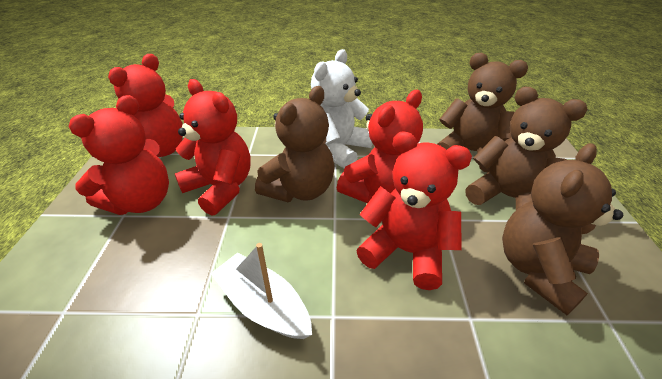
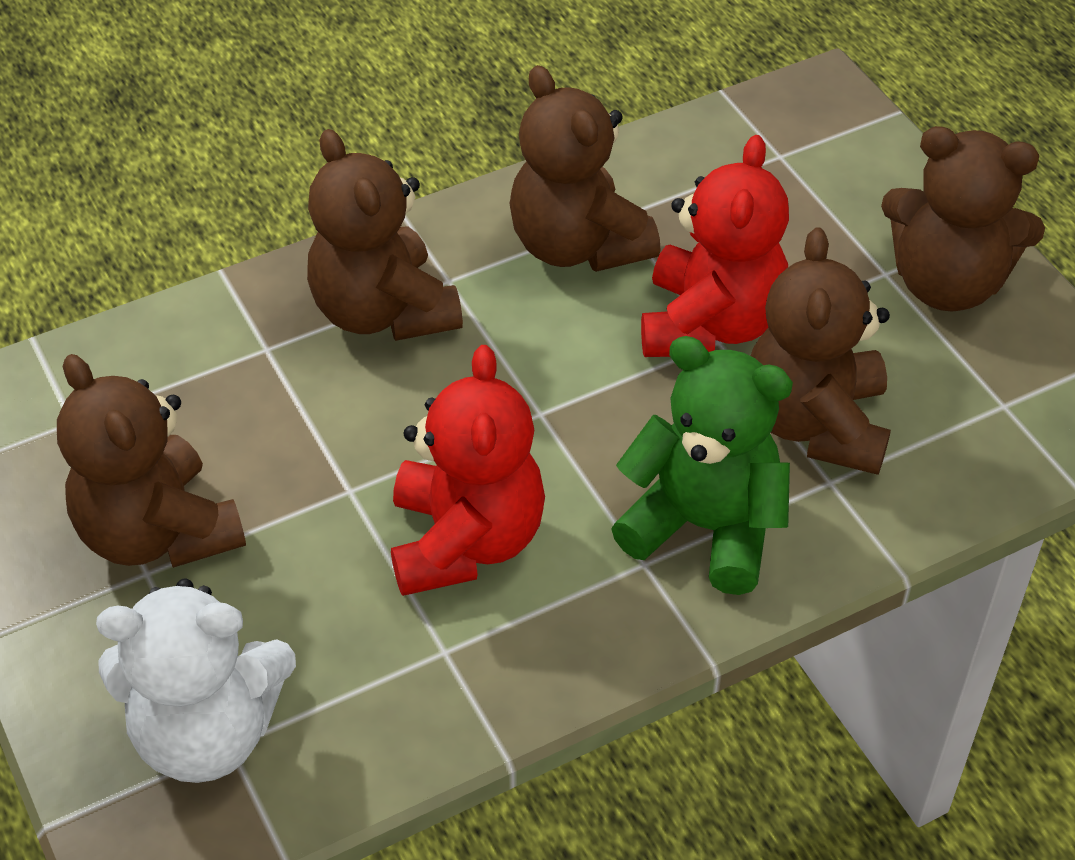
brown teddy bear: 4 -> 5
green teddy bear: 0 -> 1
red teddy bear: 5 -> 2
white boat: 1 -> 0

